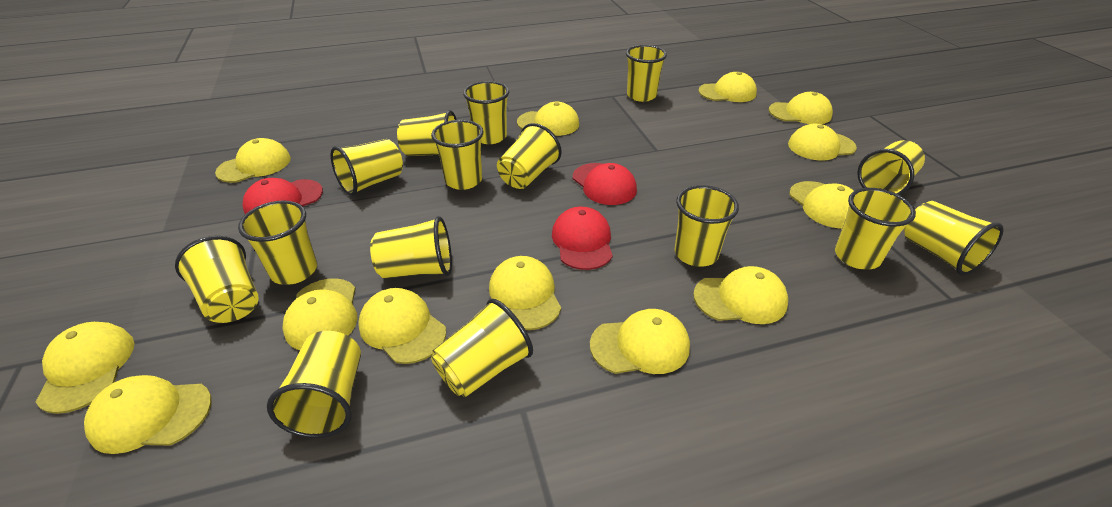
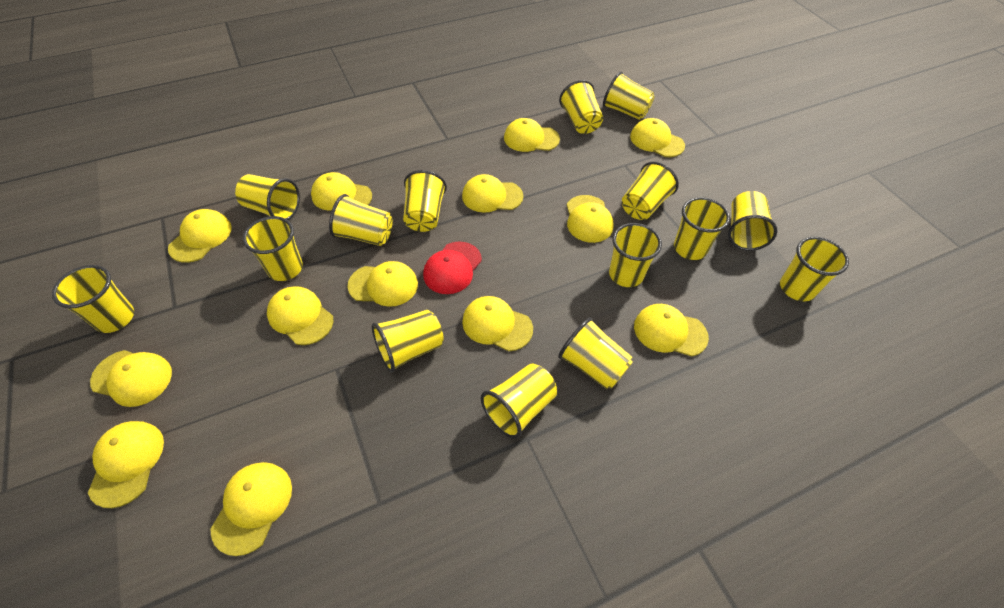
red cap: 3 -> 1

